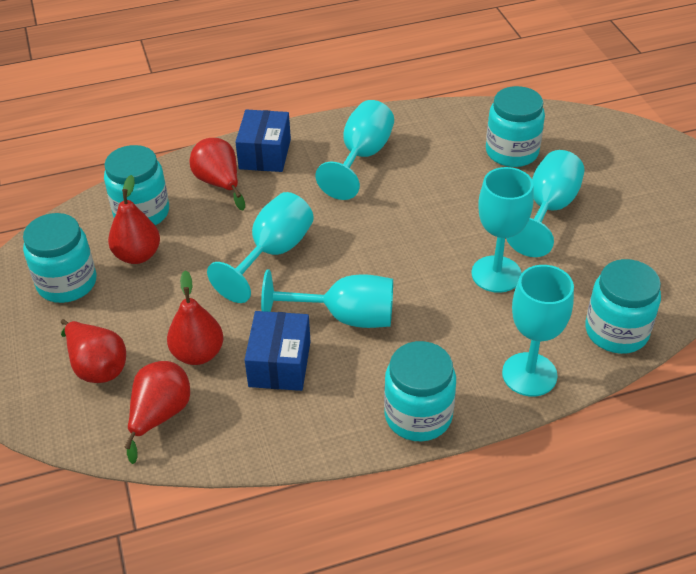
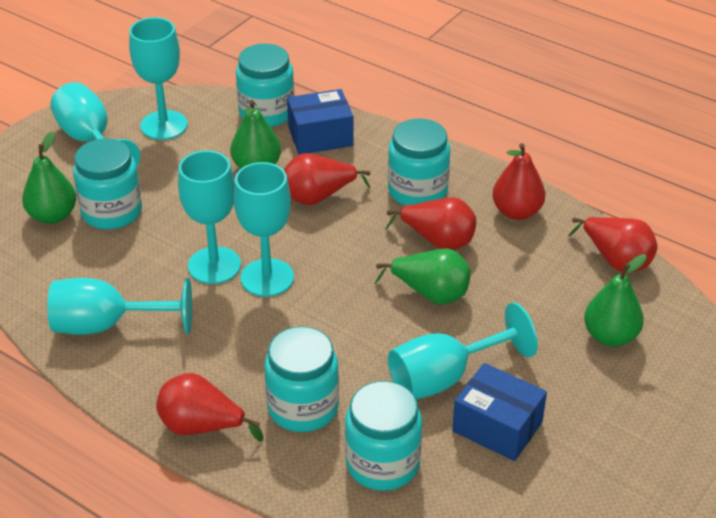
green pear: 0 -> 4

